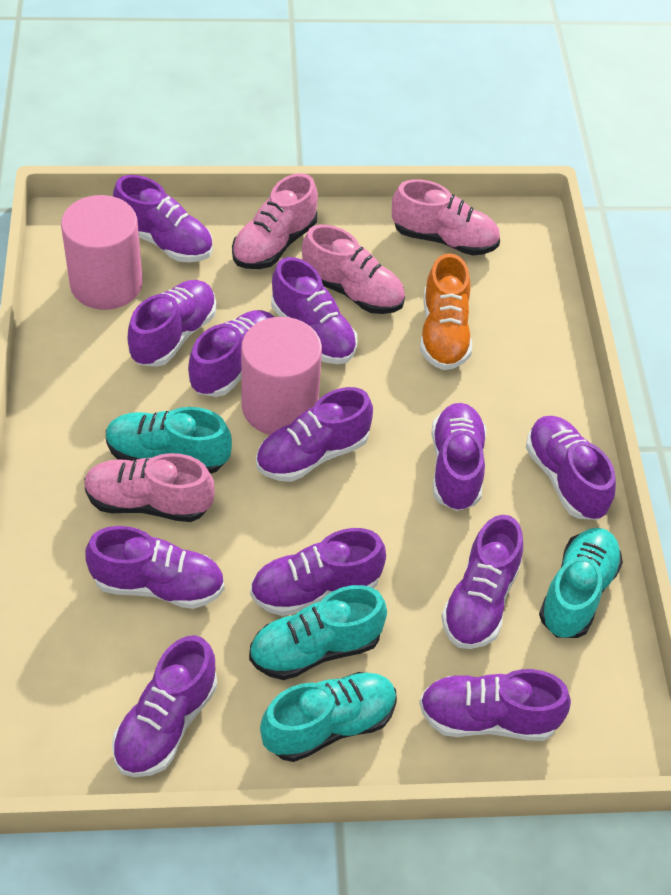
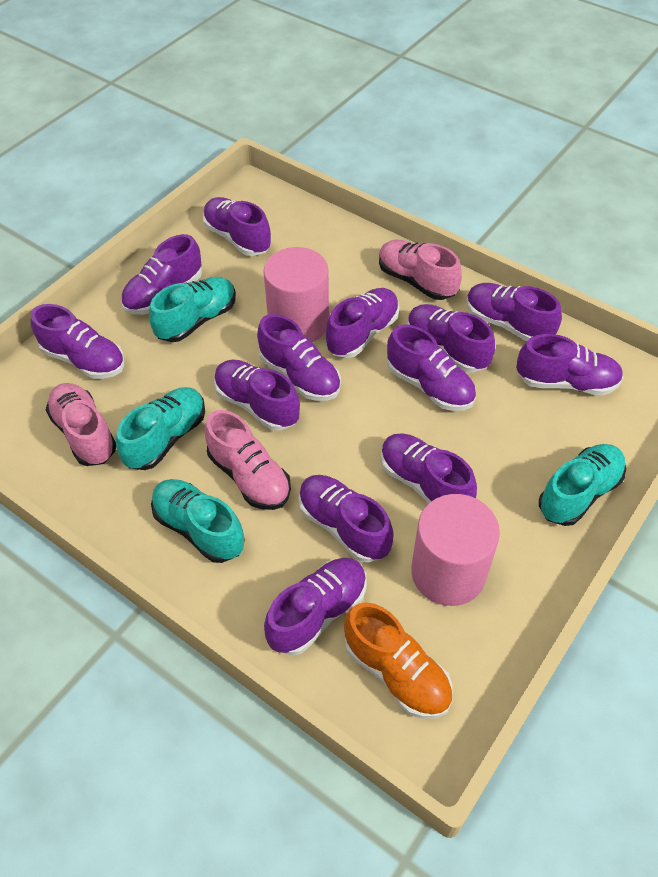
pink shoe: 4 -> 3
purple shoe: 12 -> 13

